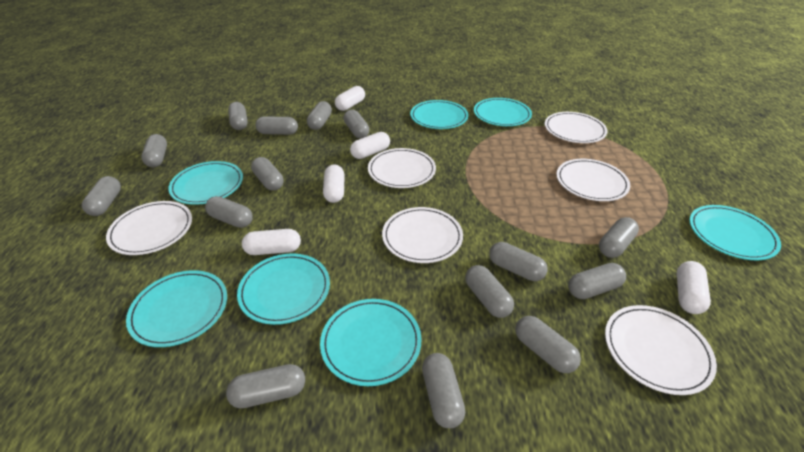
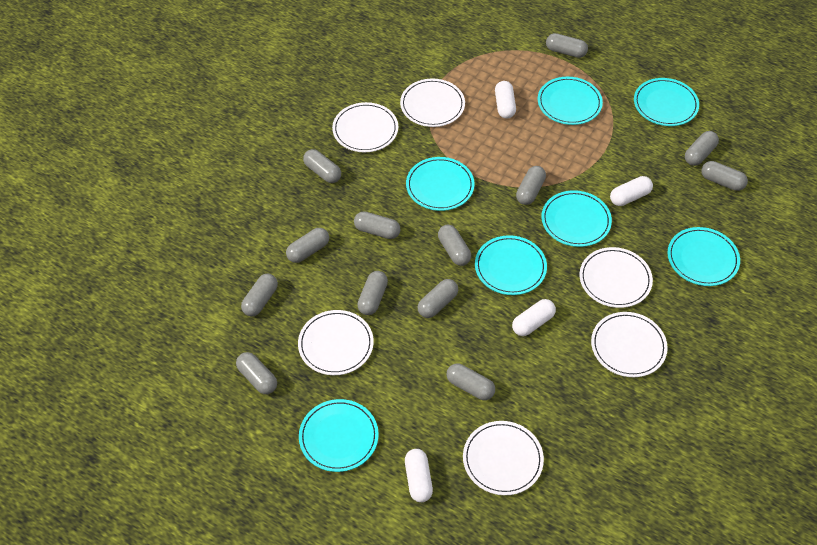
grey capsule: 15 -> 13
white capsule: 5 -> 4

